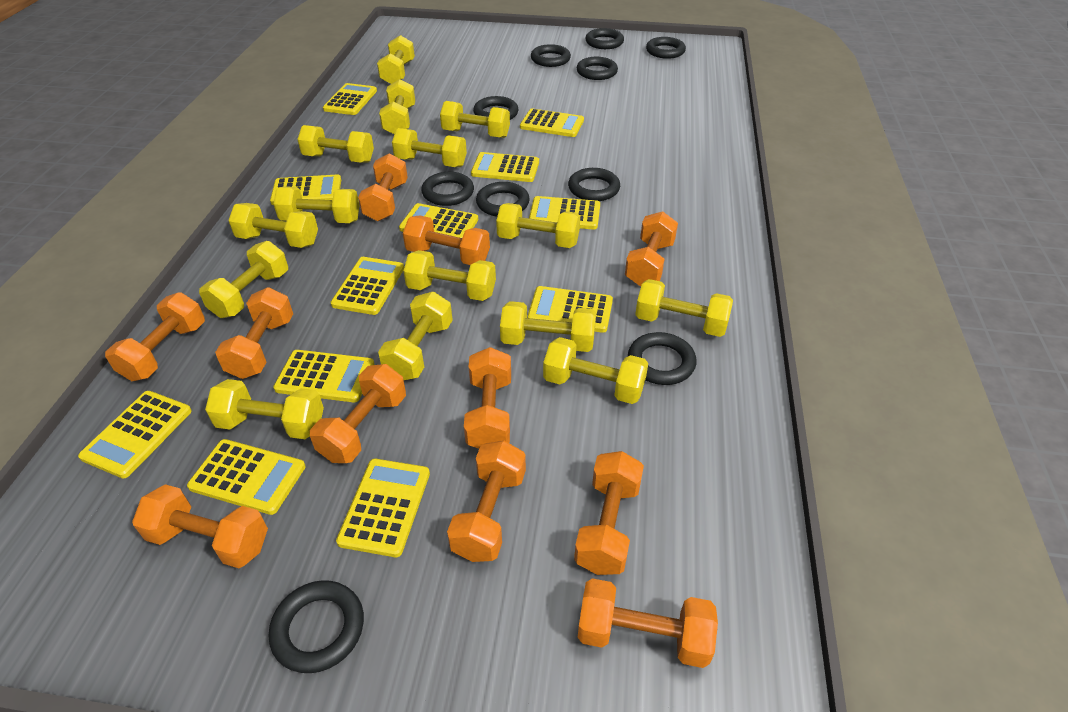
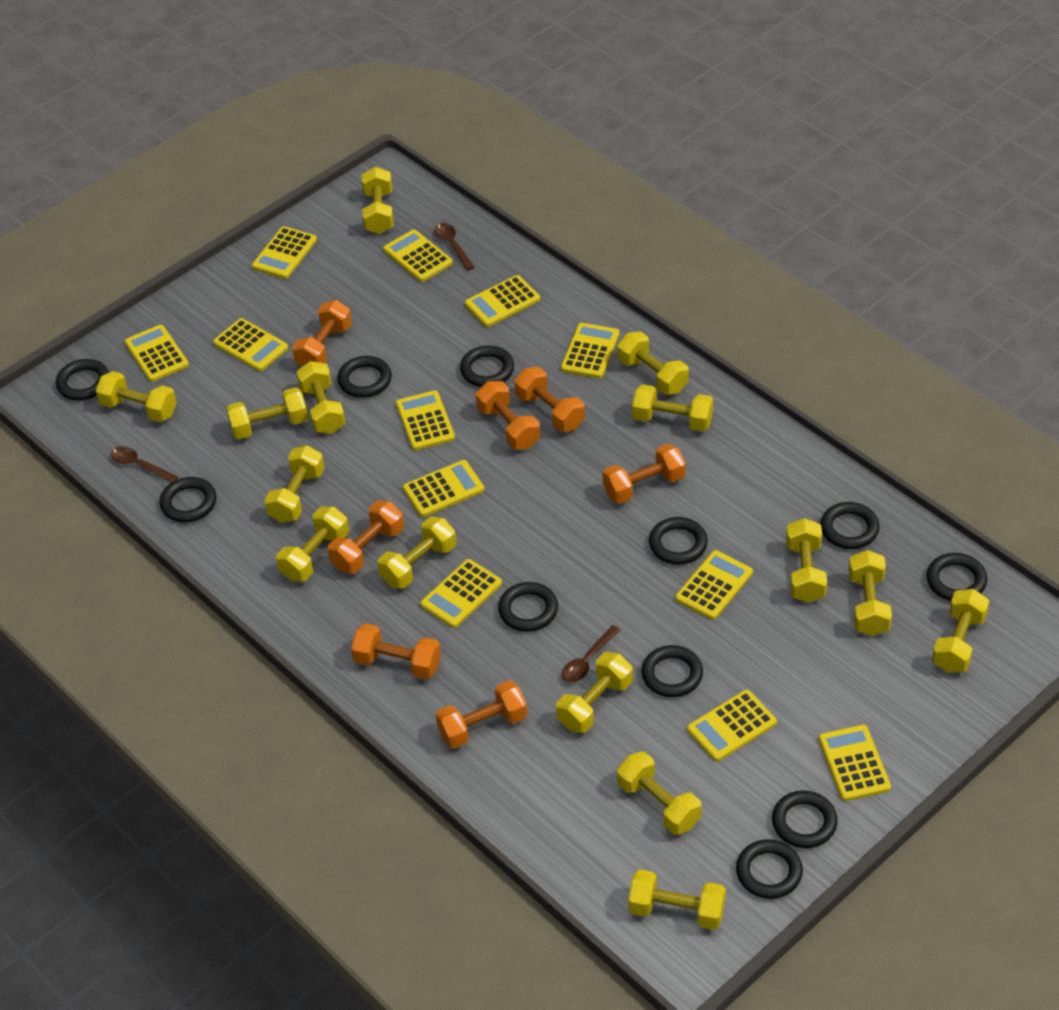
black ring: 10 -> 11
brown spoon: 0 -> 3
orange dumbbell: 11 -> 7

